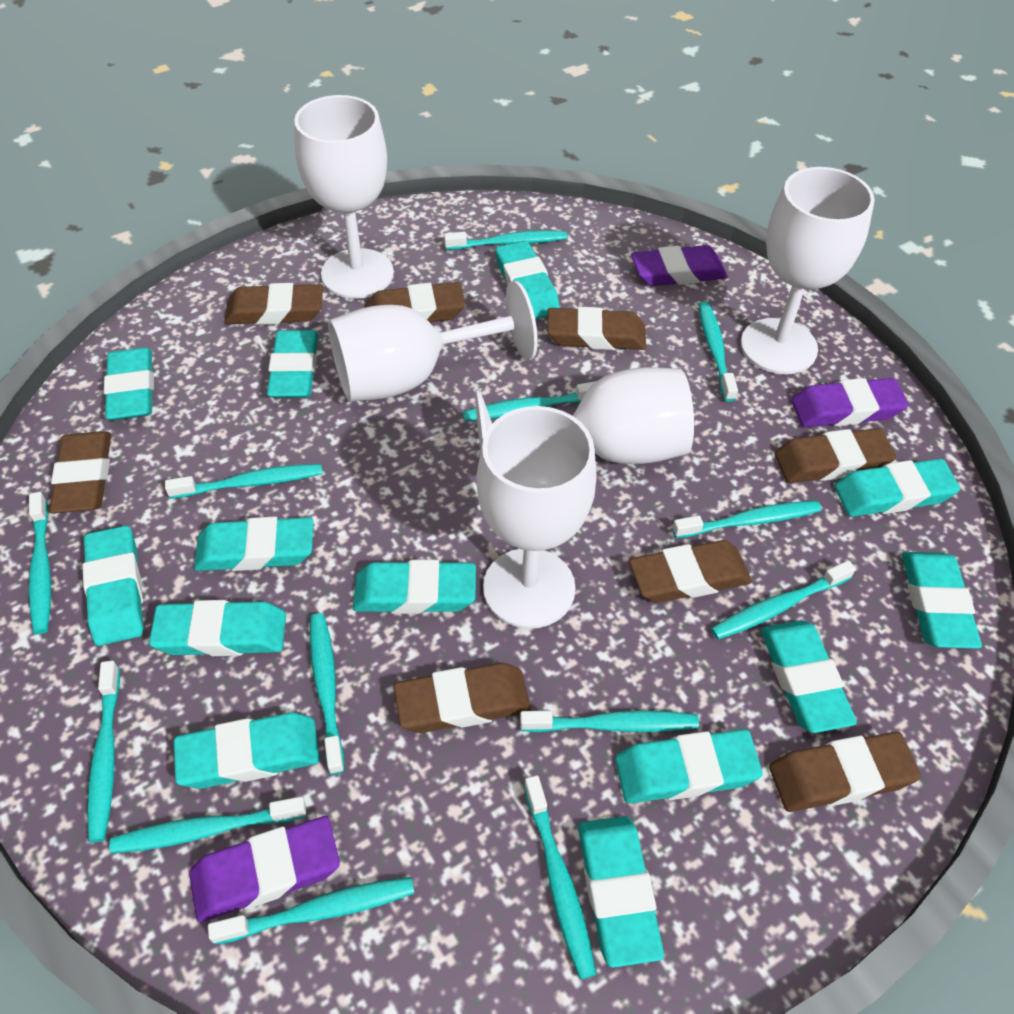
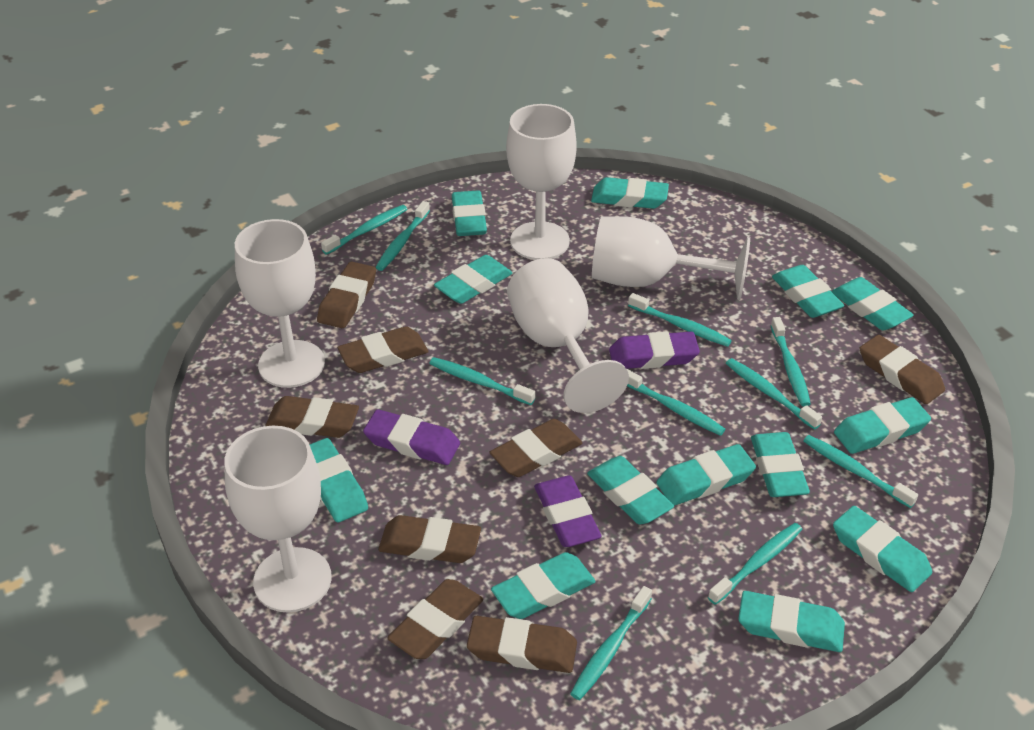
turquoise toothbrush: 13 -> 10

